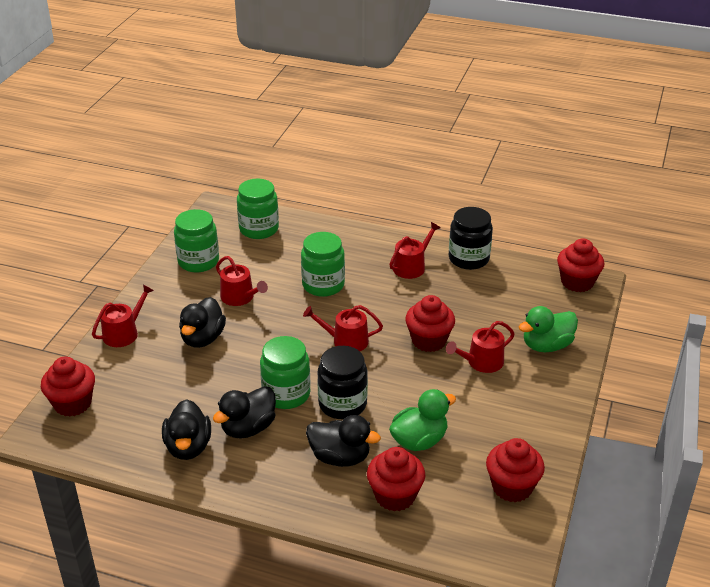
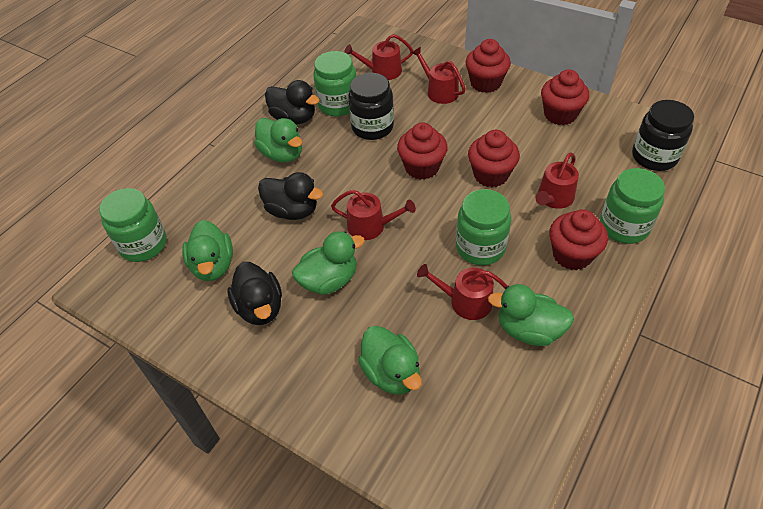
black duck: 4 -> 3
green duck: 2 -> 5

